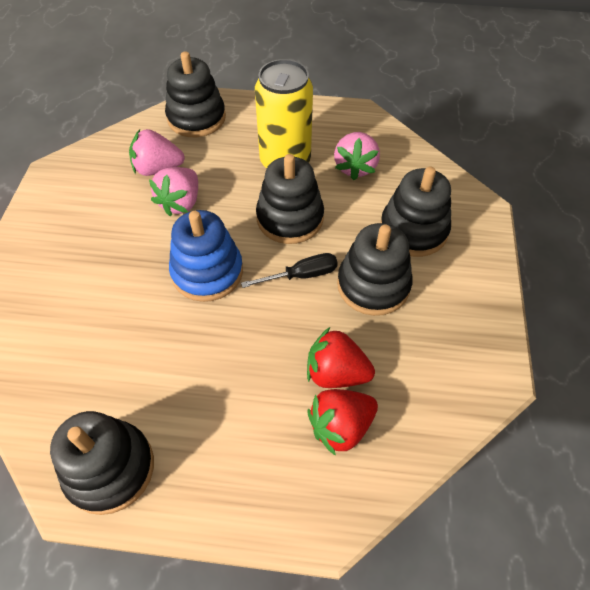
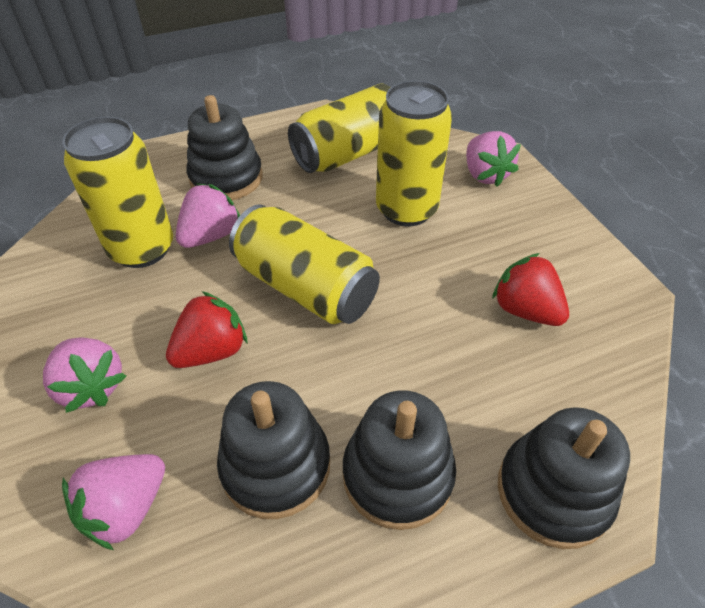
black screwdriver: 1 -> 0
black stacking toy: 5 -> 4
blue stacking toy: 1 -> 0
pink strawberry: 3 -> 4
yellow can: 1 -> 4

